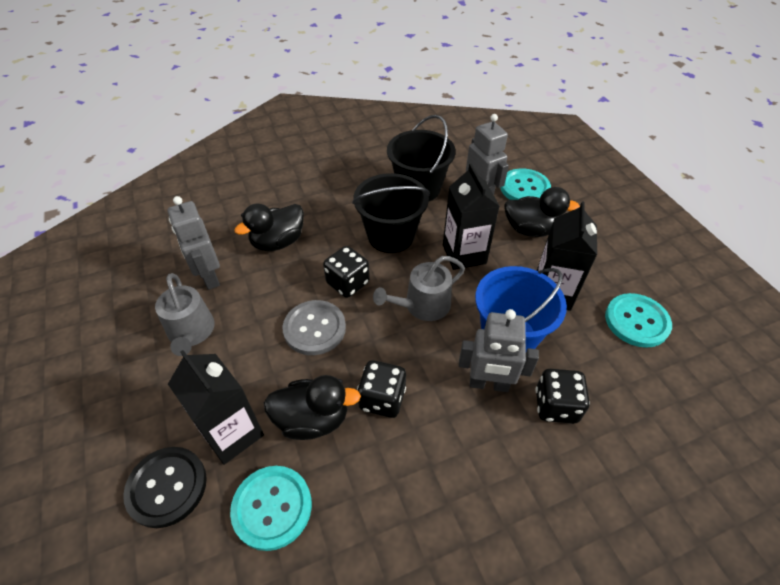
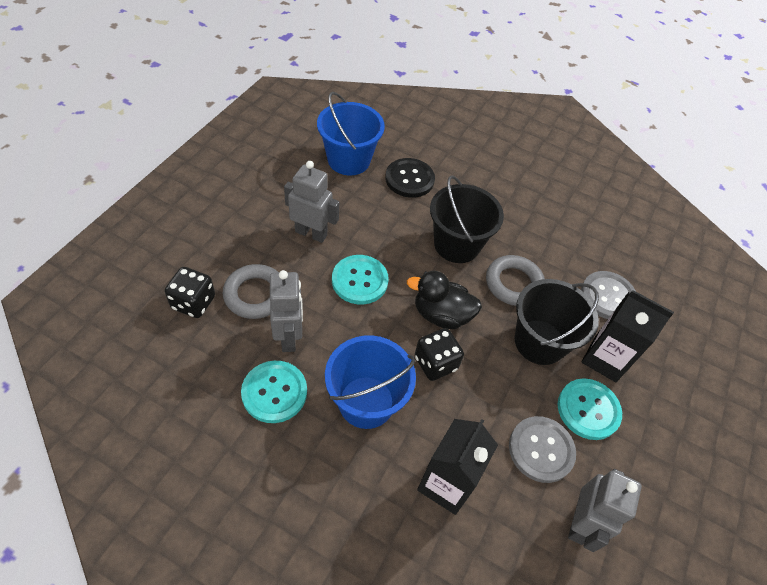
black carton: 3 -> 2
black dice: 3 -> 2
black duck: 3 -> 1
blue bucket: 1 -> 2
grey button: 1 -> 2
grey ring: 0 -> 2
grey watering can: 2 -> 0

